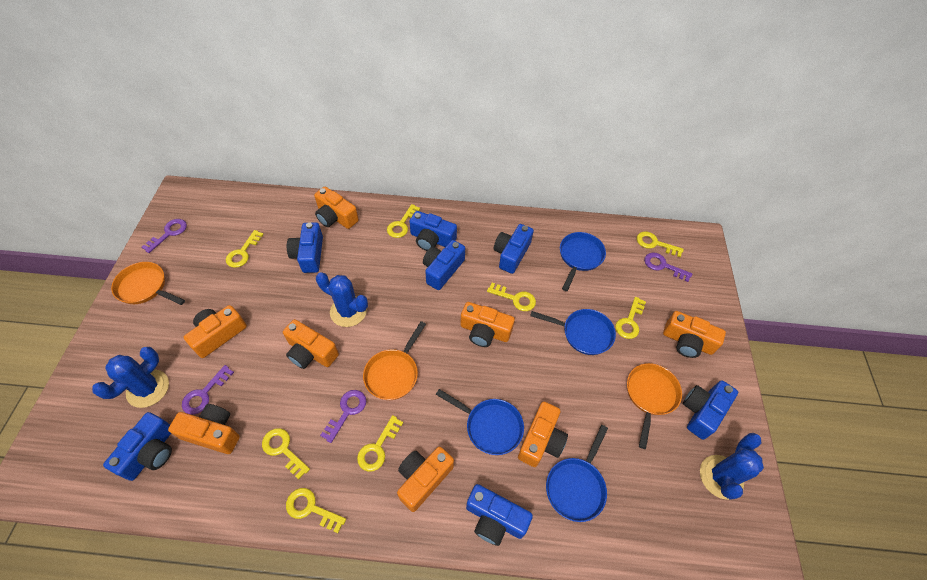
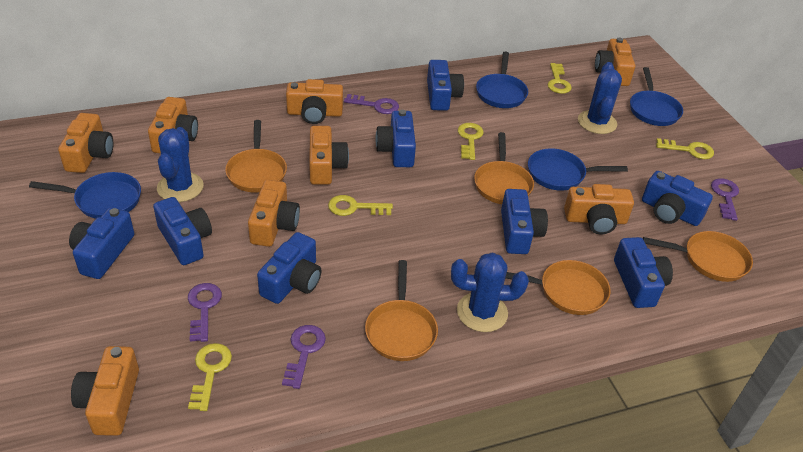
blue camera: 7 -> 8
orange pan: 3 -> 5
yellow key: 8 -> 5

